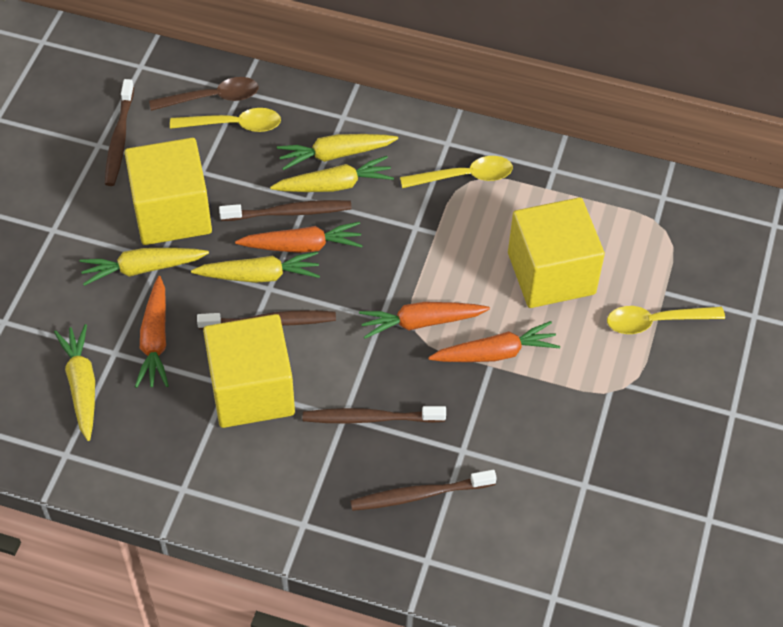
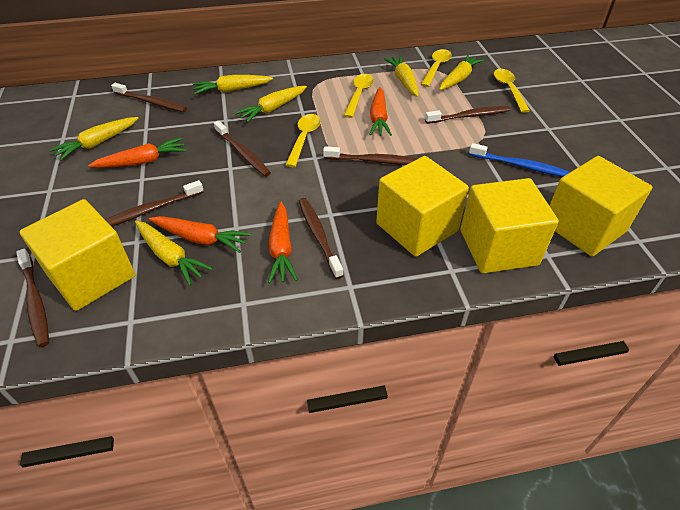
blue toothbrush: 0 -> 1
brown spoon: 1 -> 0
brown toothbrush: 5 -> 7
yellow carrot: 5 -> 6
yellow cube: 3 -> 4
yellow spoon: 3 -> 4

